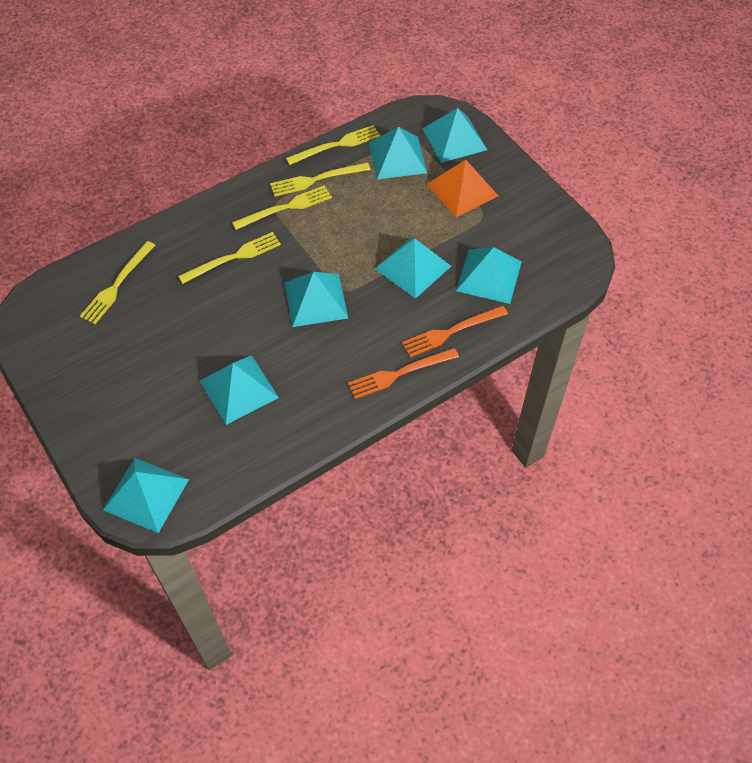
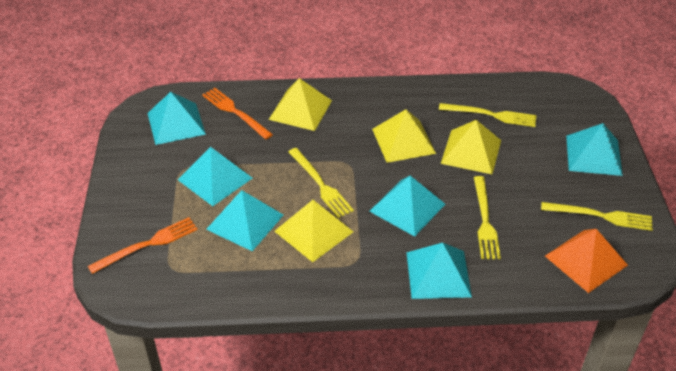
turquoise pyramid: 7 -> 6
yellow fork: 5 -> 4
yellow pyramid: 0 -> 4

